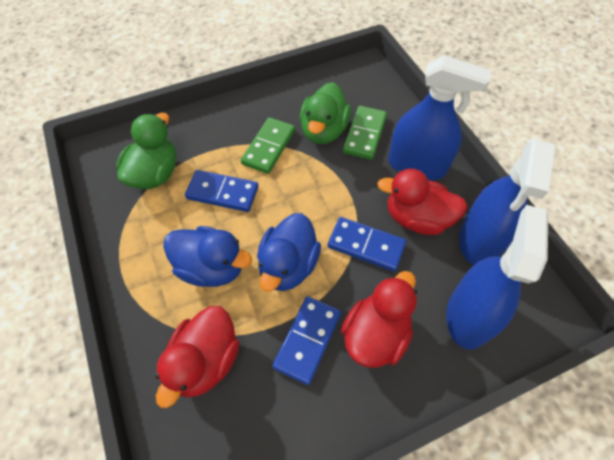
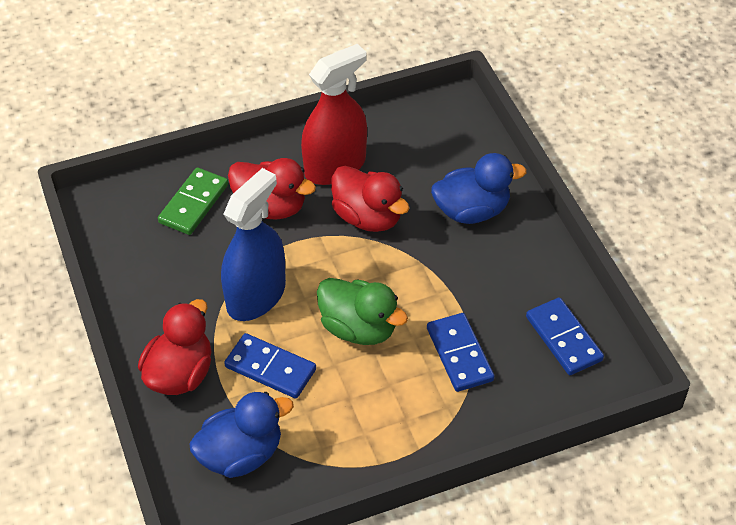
blue spray bottle: 3 -> 1
green domino: 2 -> 1
green duck: 2 -> 1
red spray bottle: 0 -> 1

